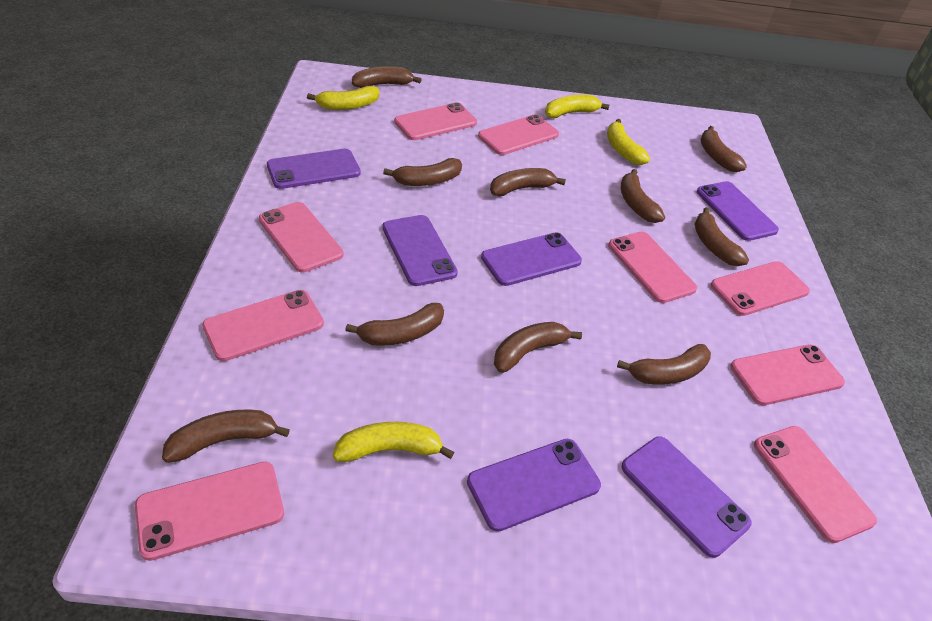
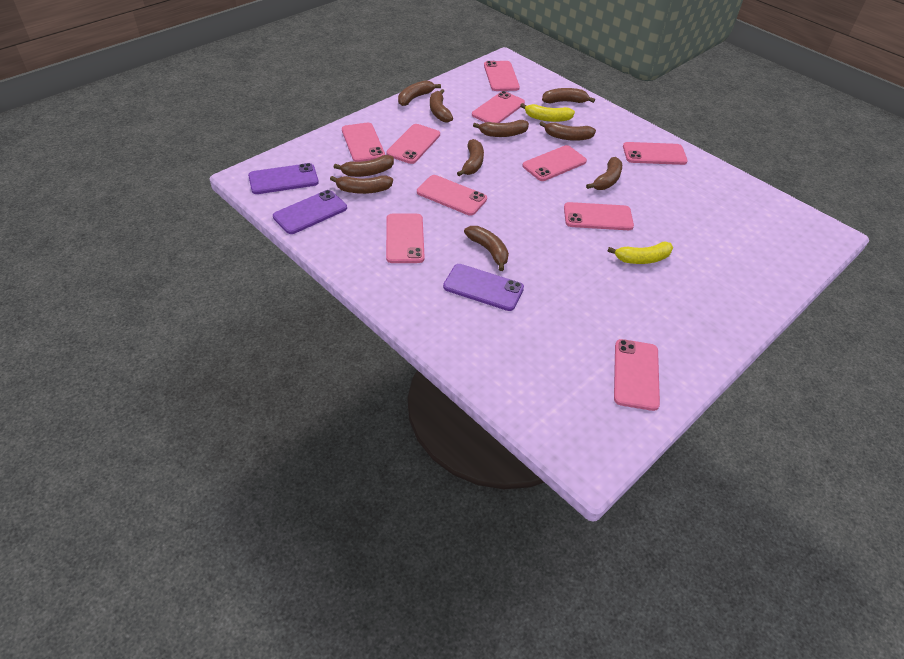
pink phone: 9 -> 10
purple phone: 6 -> 3
yellow banana: 4 -> 2

